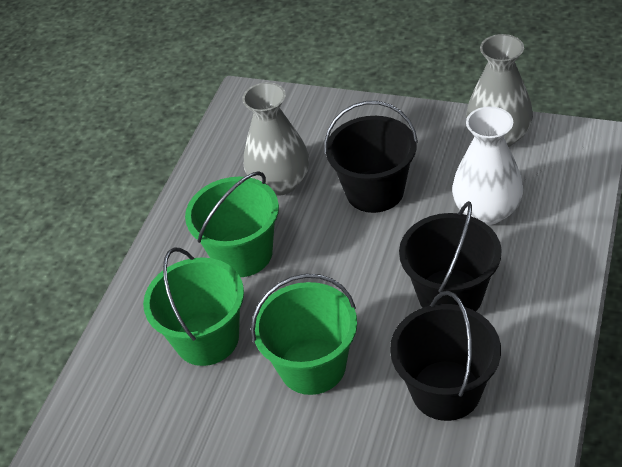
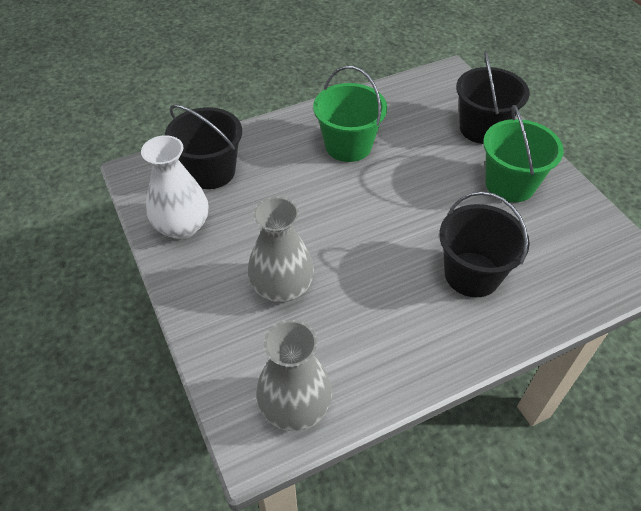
green bucket: 3 -> 2

